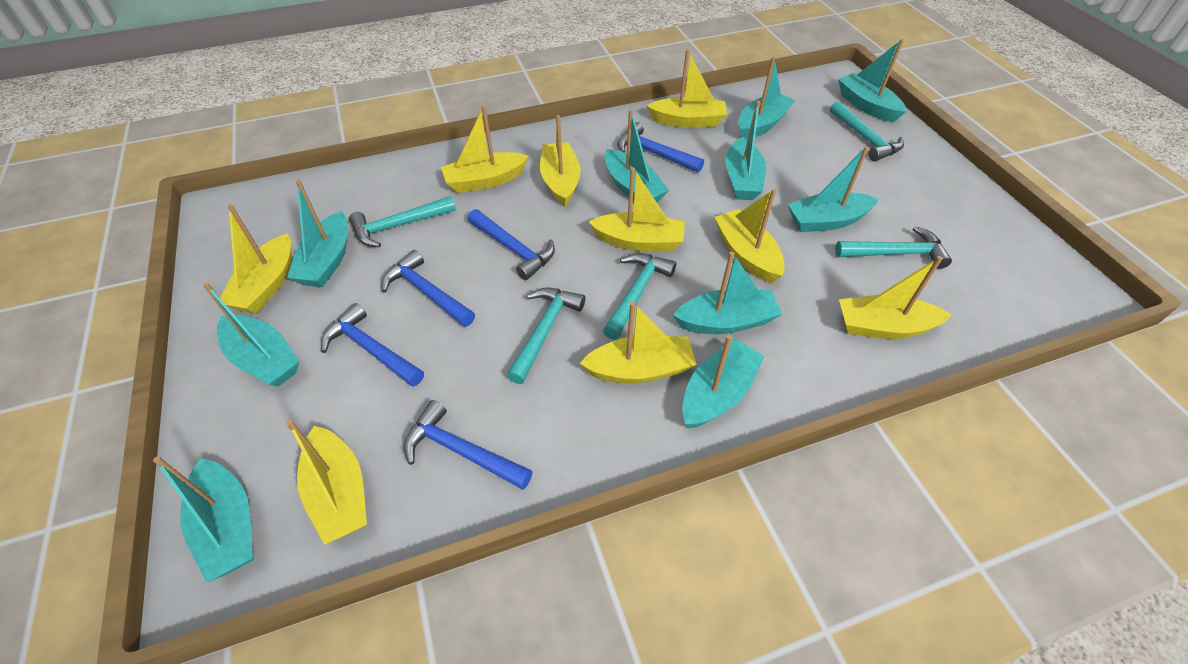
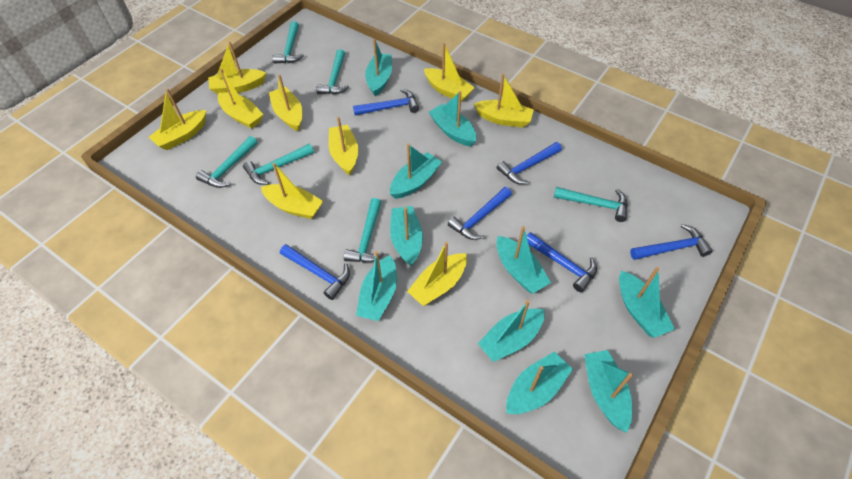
blue hammer: 5 -> 6
turquoise hammer: 5 -> 6

